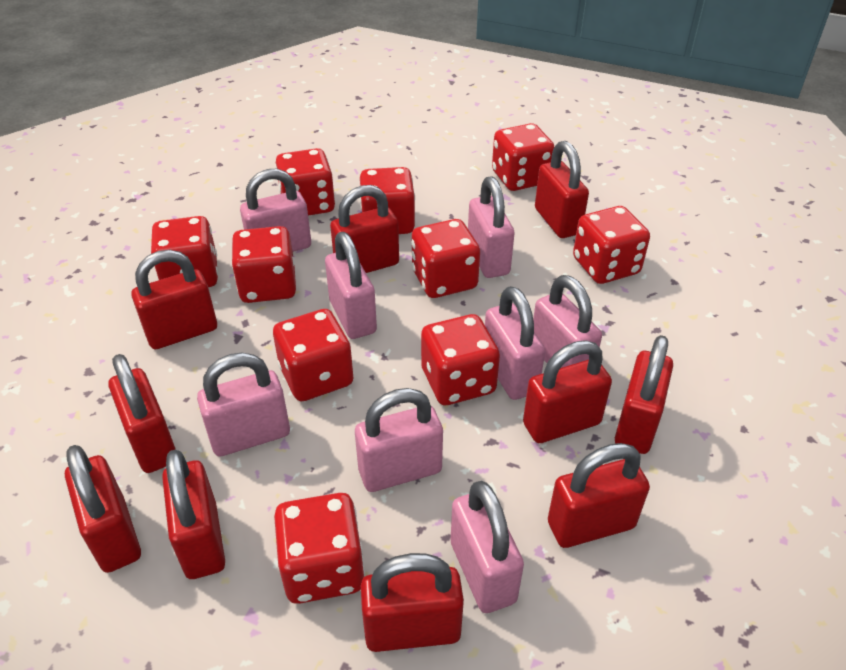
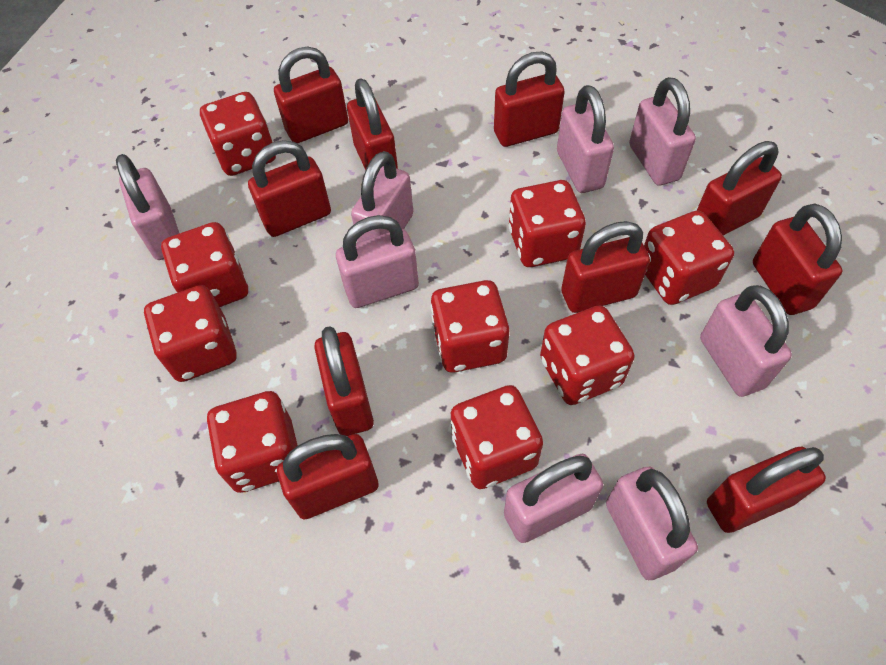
red dice: 10 -> 9

